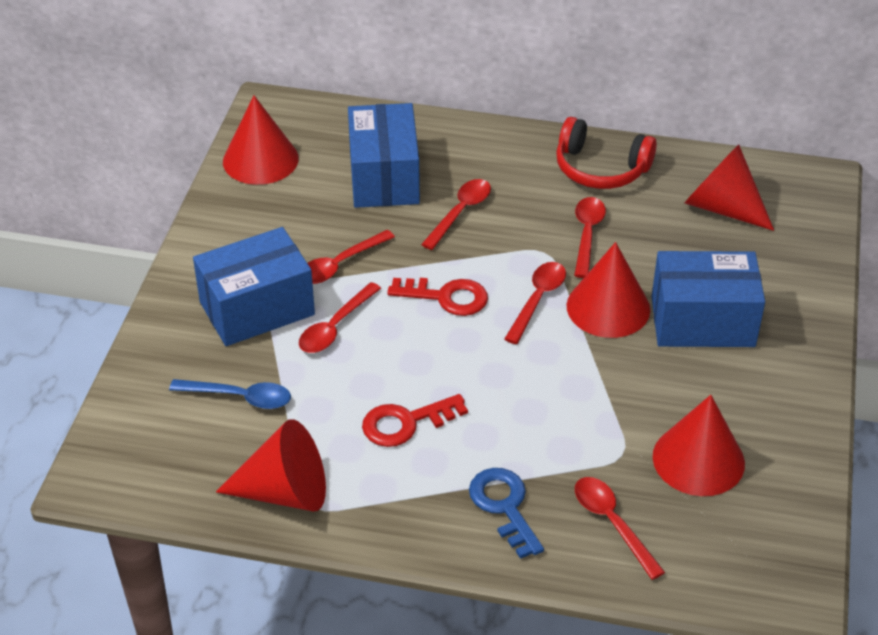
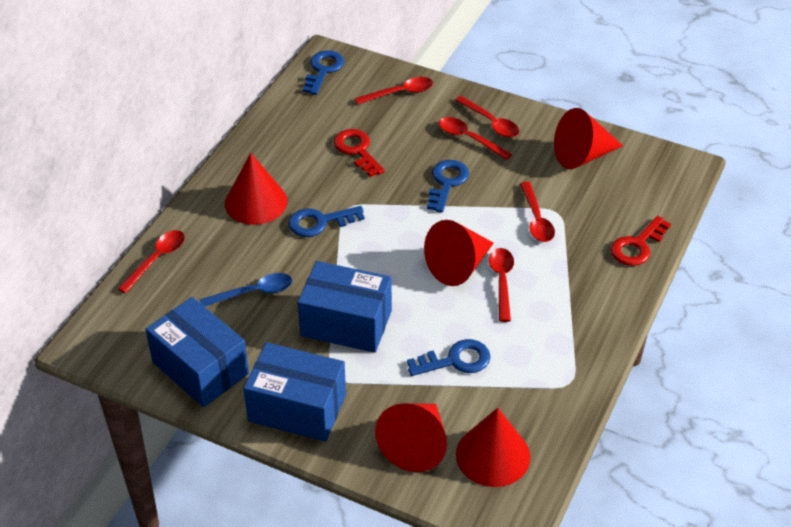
blue key: 1 -> 4
red headphones: 1 -> 0

